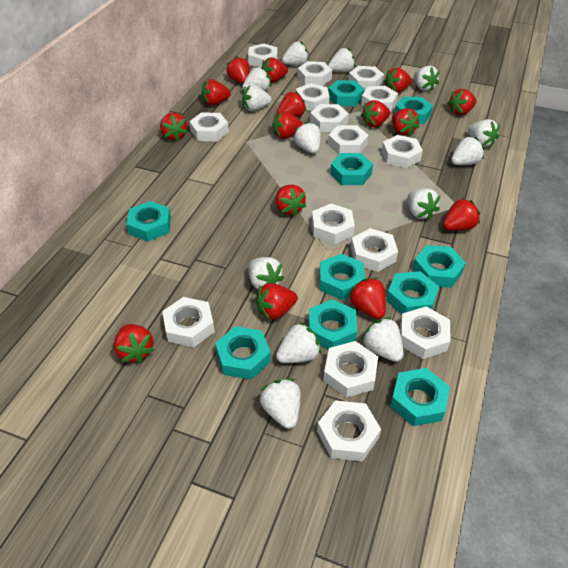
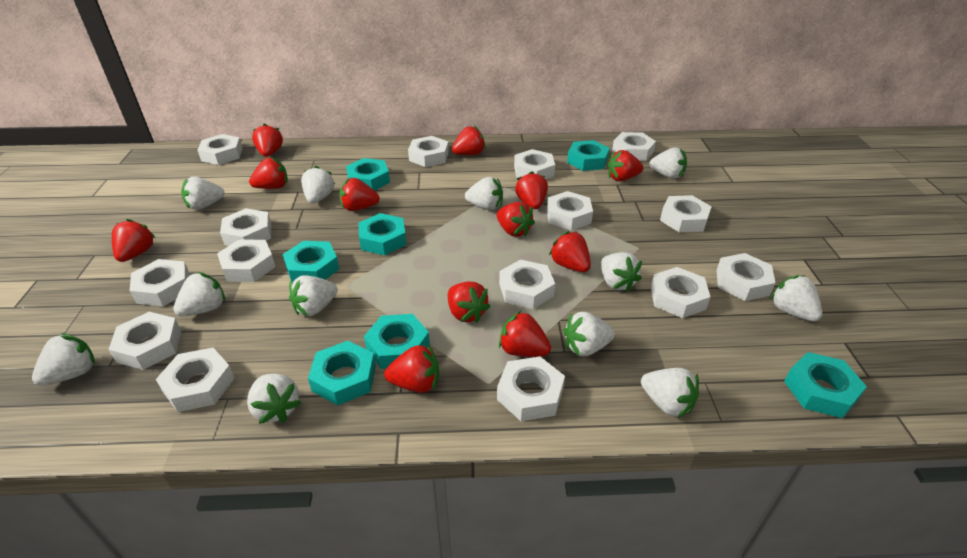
red strawberry: 15 -> 12
turquoise nut: 10 -> 7
white strawberry: 13 -> 12

